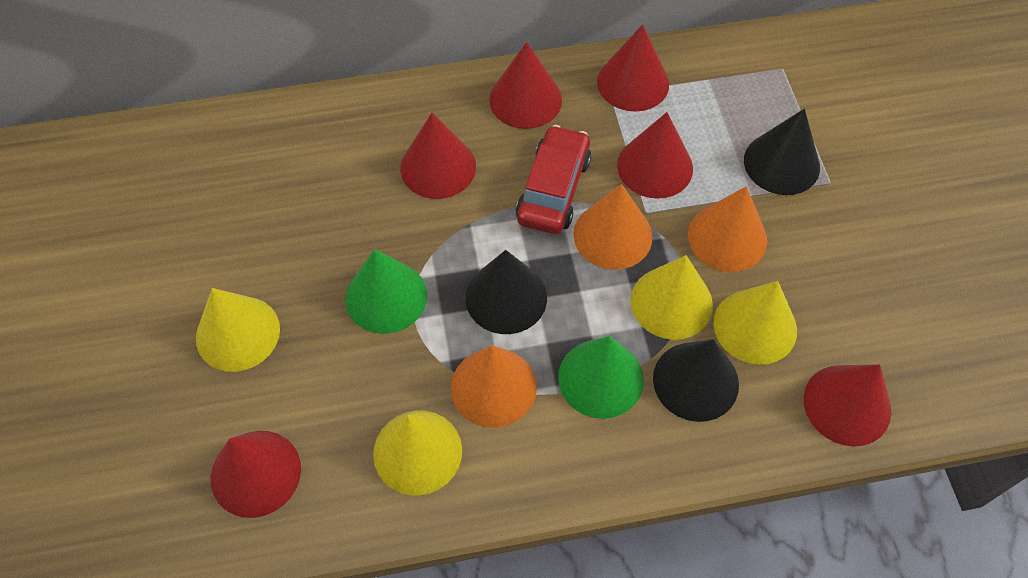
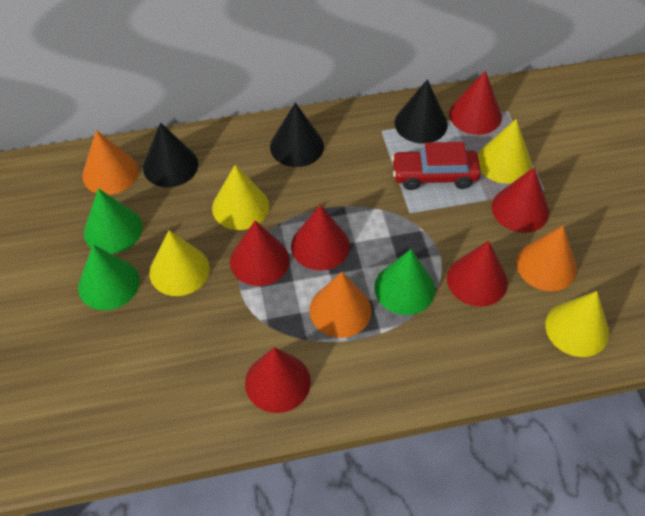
green cone: 2 -> 3

